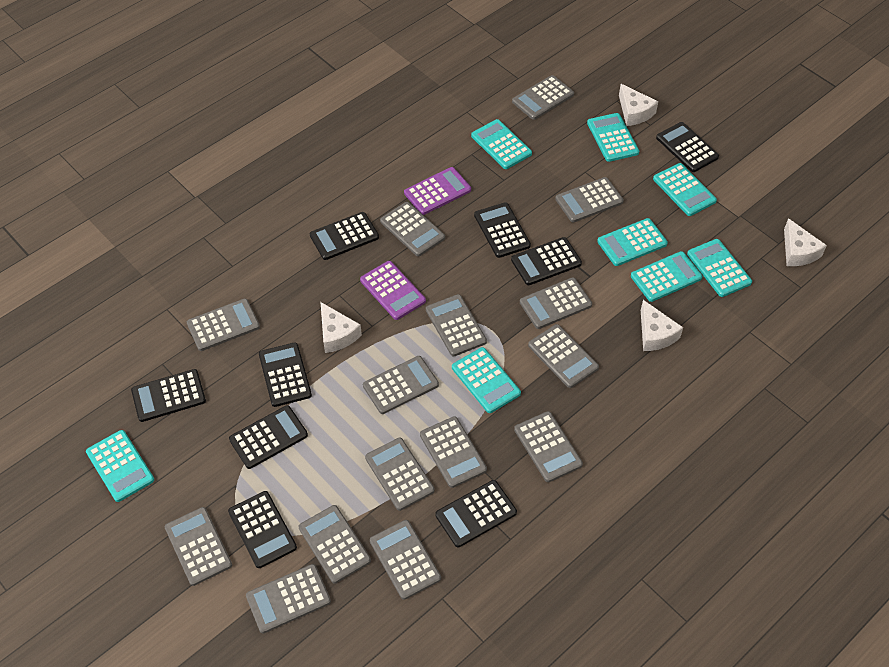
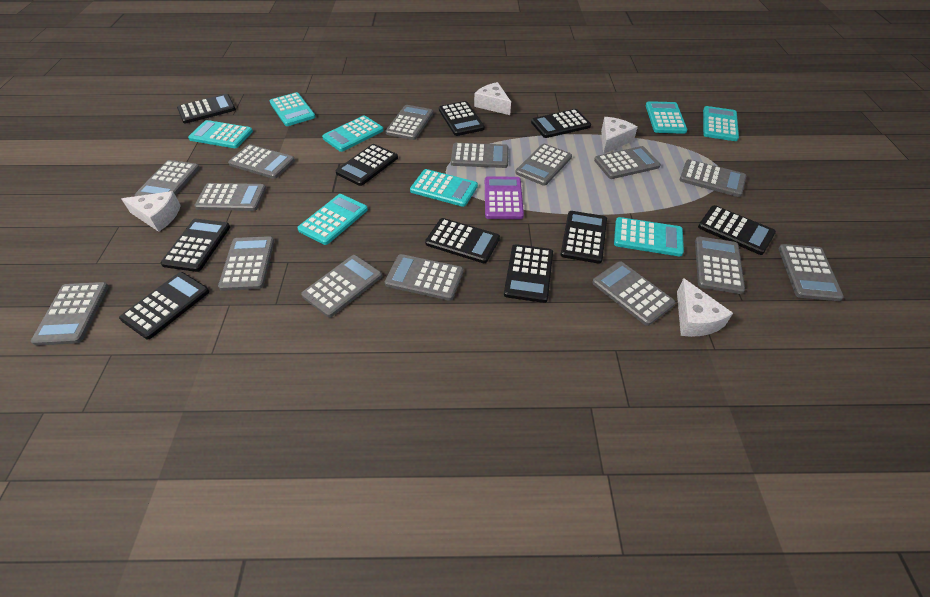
black calculator: 9 -> 10
purple calculator: 2 -> 1

